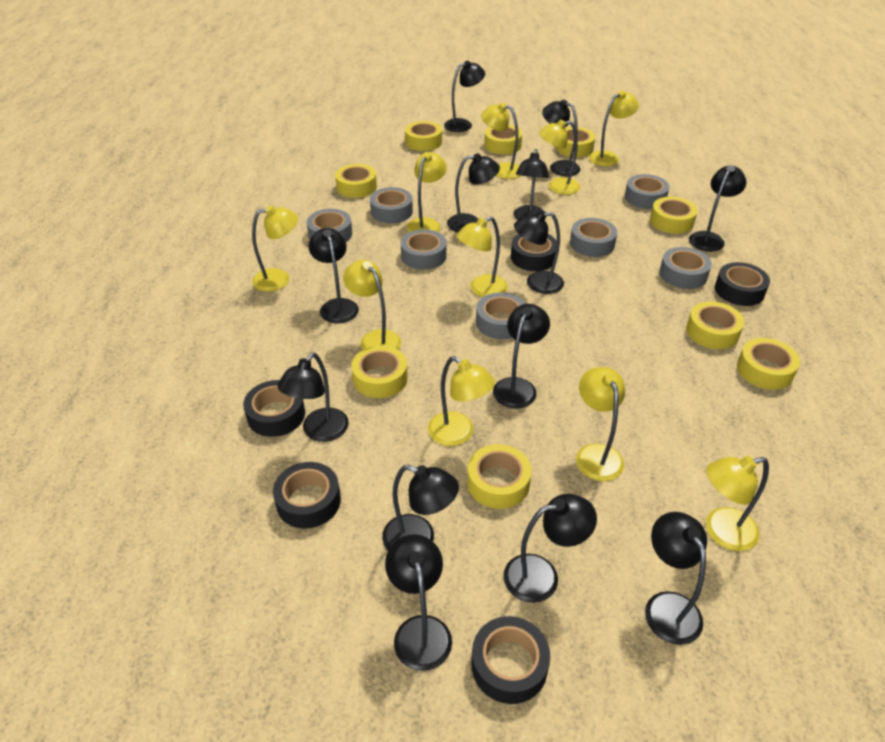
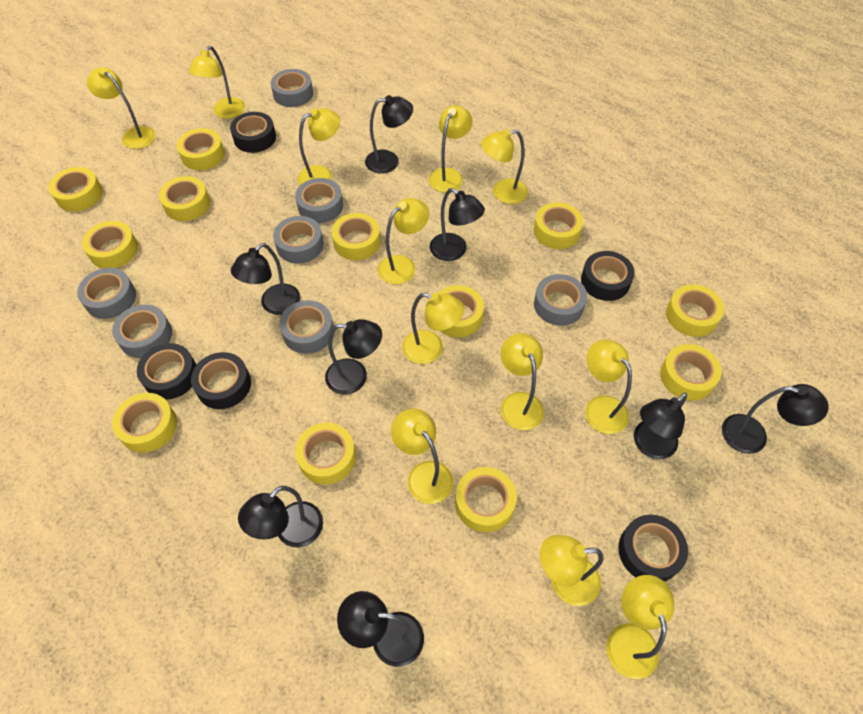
black lamp: 13 -> 8
yellow lamp: 10 -> 12
yellow tape: 9 -> 12

